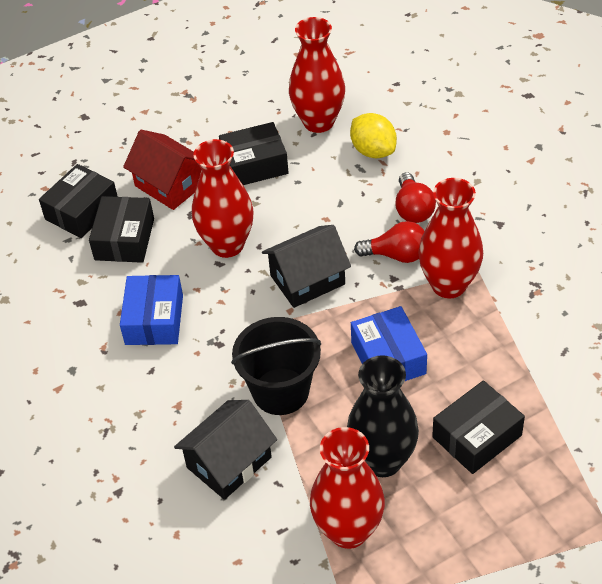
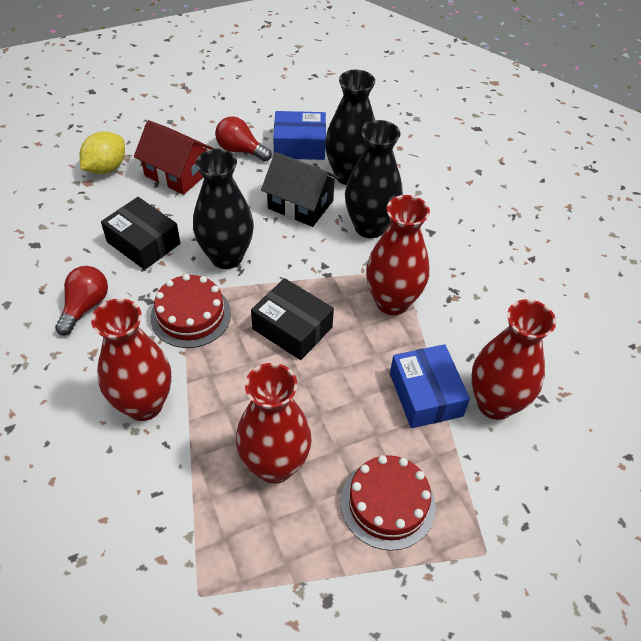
black box: 4 -> 2
black bucket: 1 -> 0
black house: 2 -> 1
black vase: 1 -> 3
red cake: 0 -> 2

